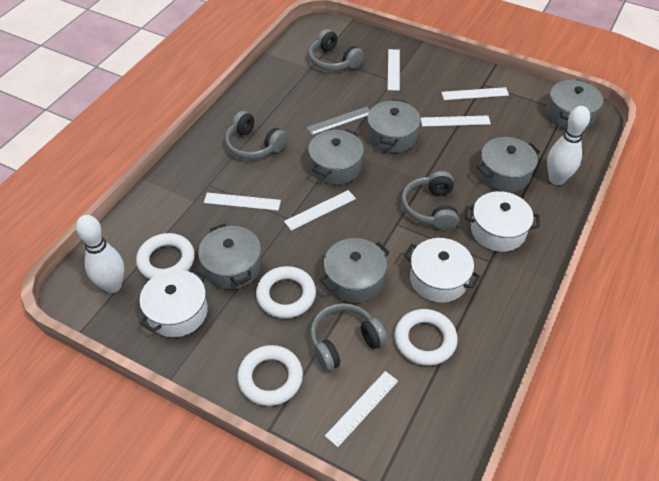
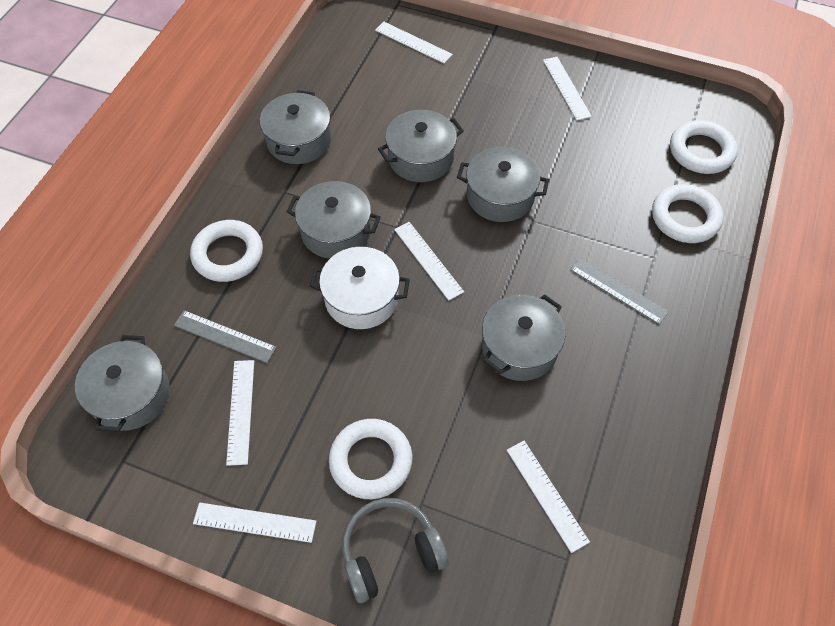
grey headphones: 4 -> 1
grey ruler: 1 -> 2
white bowling pin: 2 -> 0
white pot: 3 -> 1

